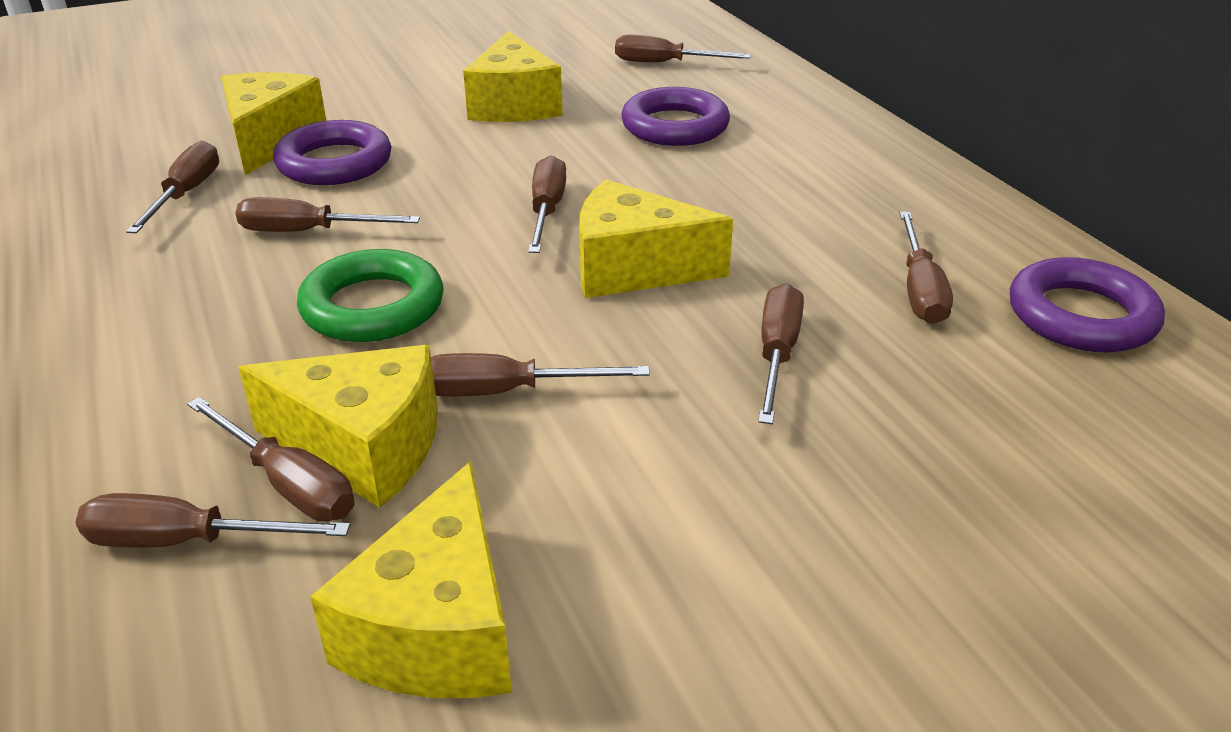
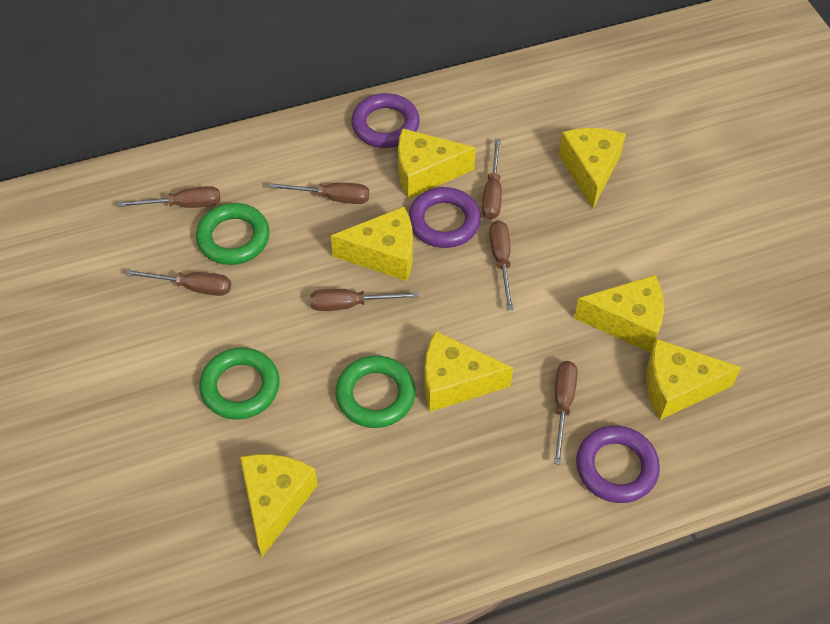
brown screwdriver: 9 -> 7
green ring: 1 -> 3
yellow cheese: 5 -> 7

